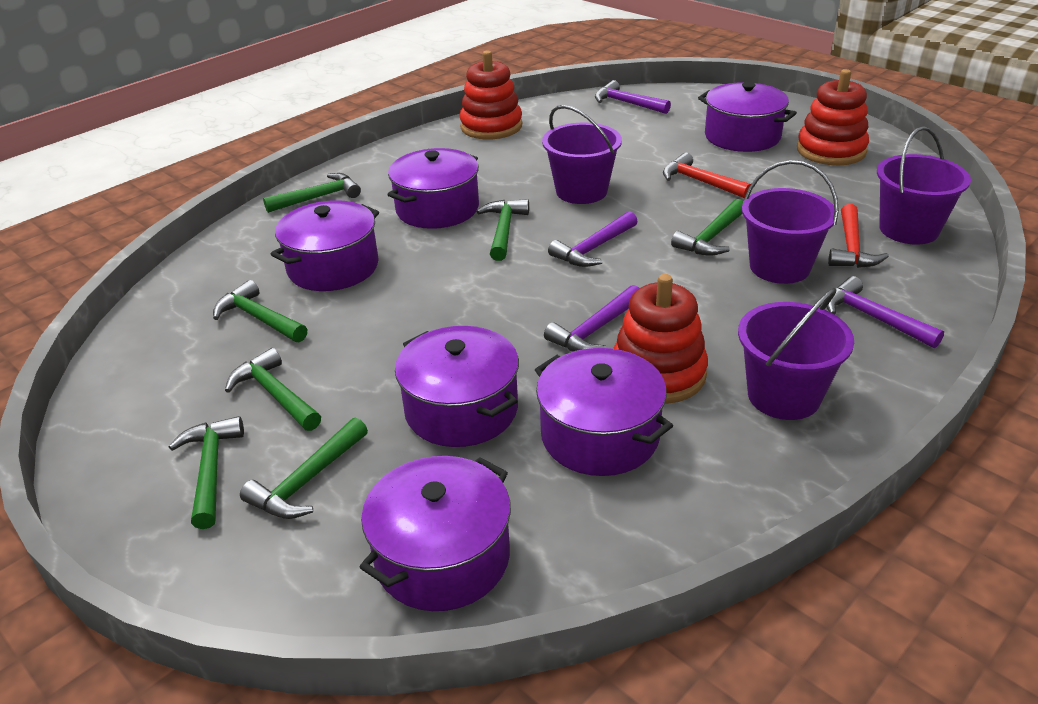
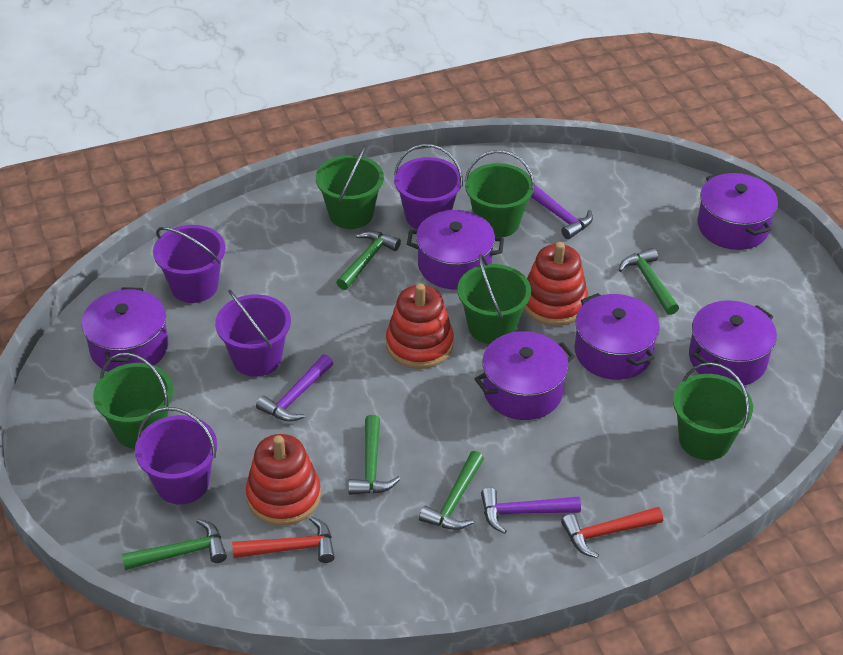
green bucket: 0 -> 5
green hammer: 7 -> 5
purple hammer: 4 -> 3

